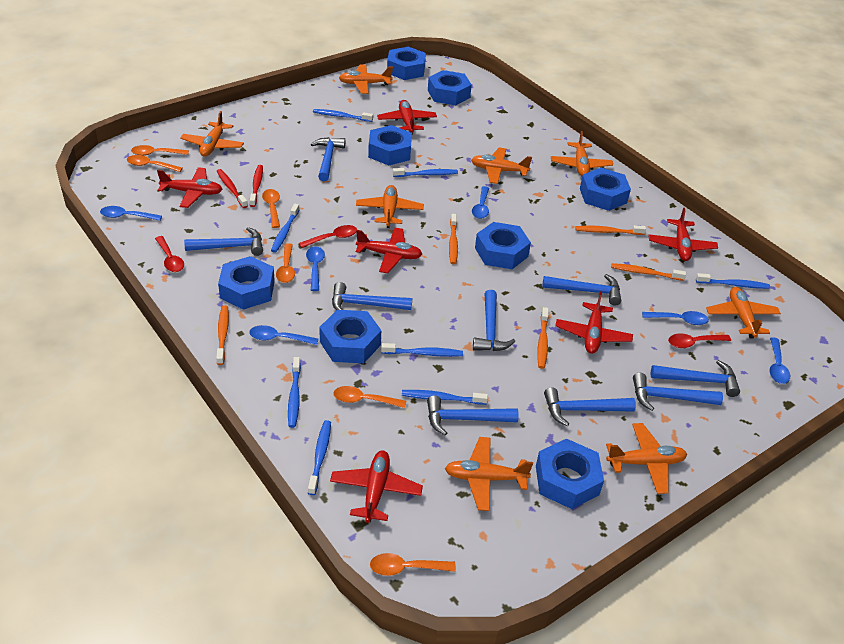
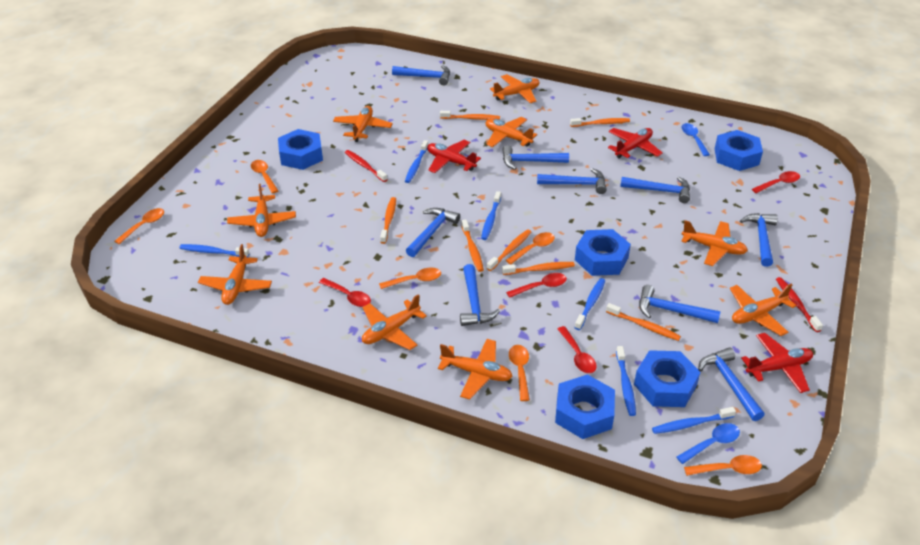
blue nut: 8 -> 5
blue spoon: 6 -> 2
blue toothbrush: 8 -> 6
orange plane: 8 -> 9
orange toothbrush: 5 -> 7
red plane: 6 -> 3
red spoon: 3 -> 4

